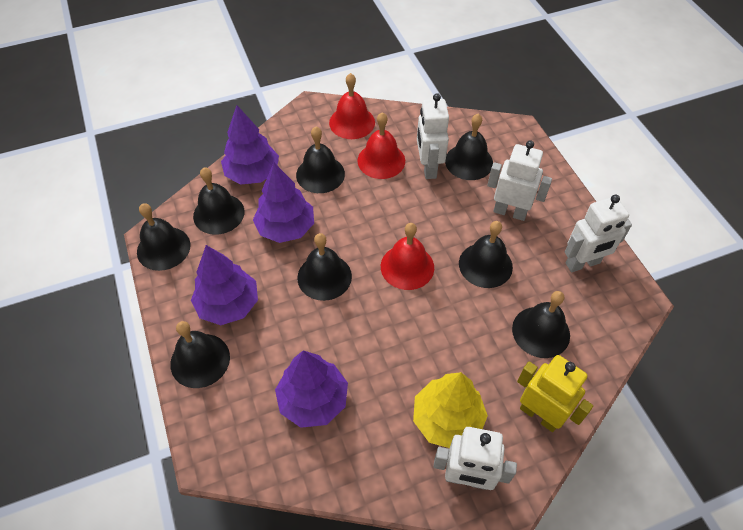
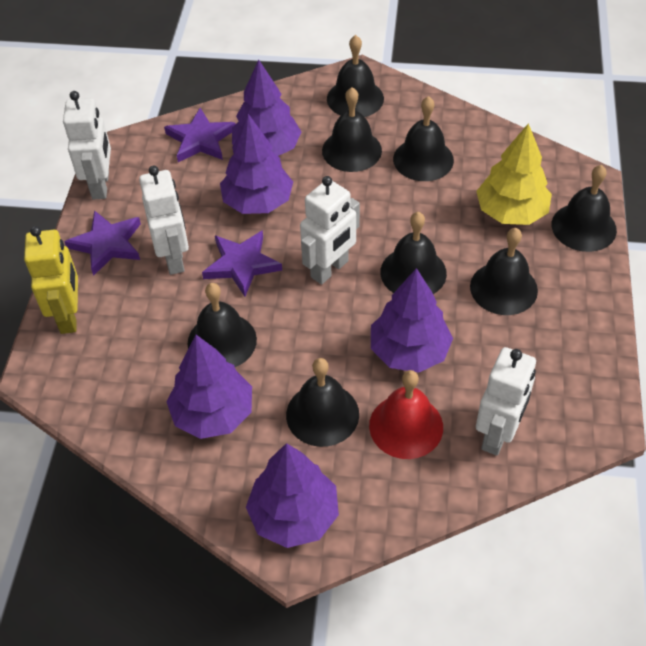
purple star: 0 -> 3
purple tree: 4 -> 5
red bell: 3 -> 1

